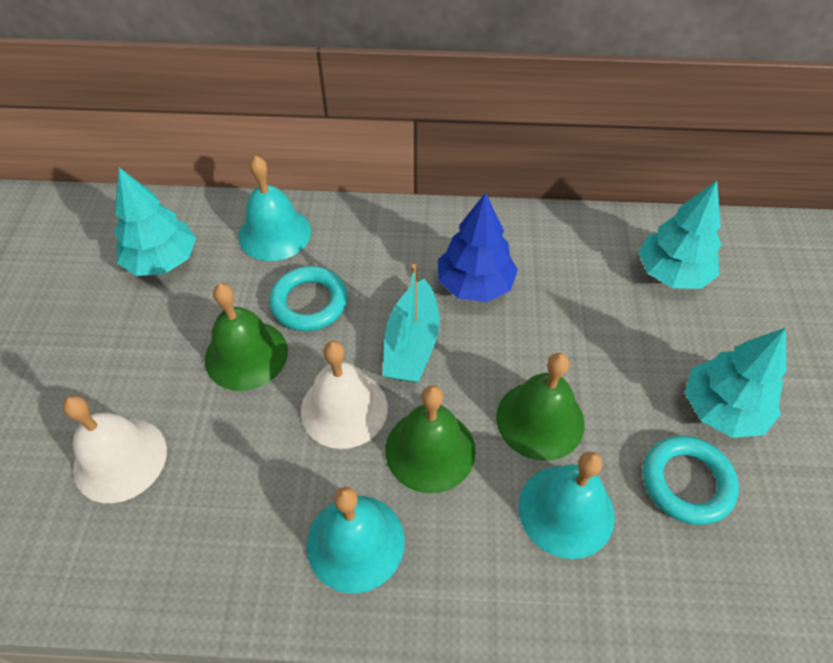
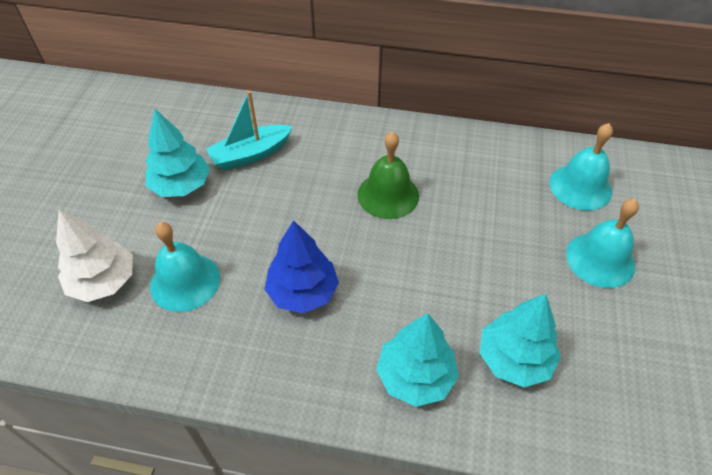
green bell: 3 -> 1
turquoise ring: 2 -> 0
white bell: 2 -> 0
white tree: 0 -> 1

